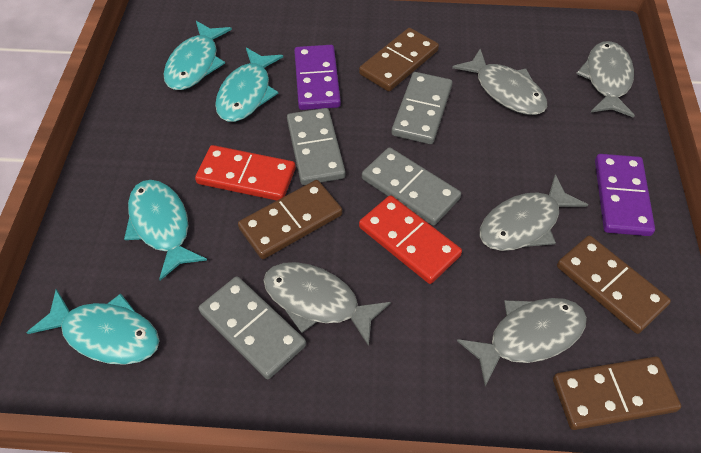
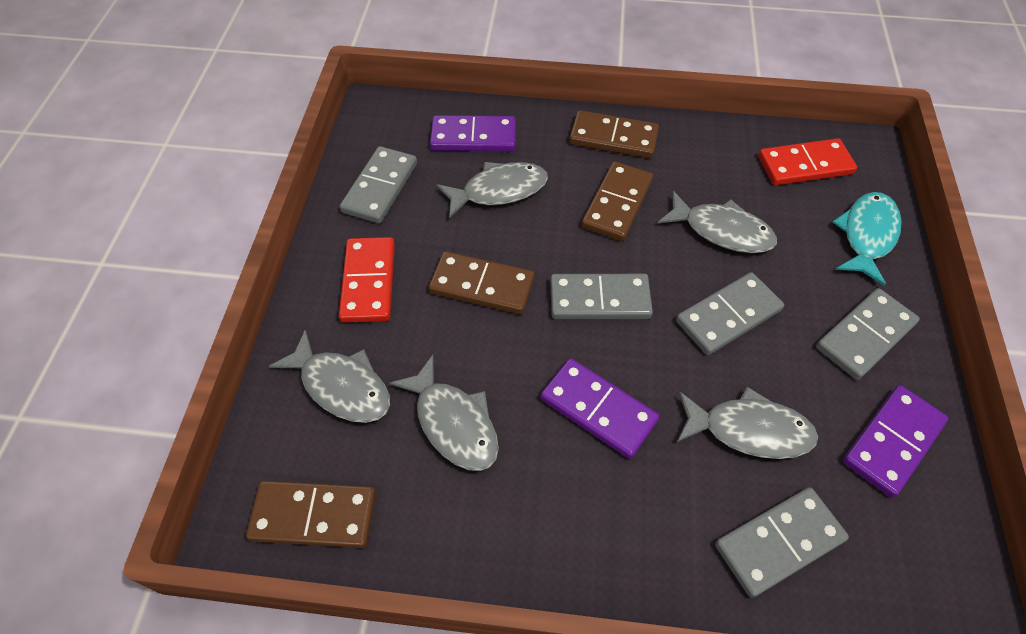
grey domino: 4 -> 5
purple domino: 2 -> 3
turquoise fish: 4 -> 1

